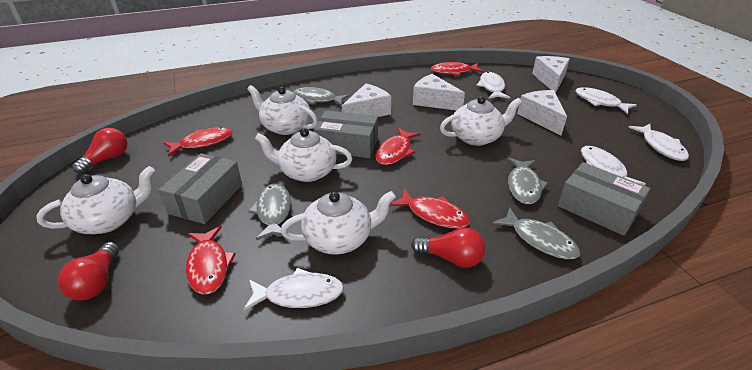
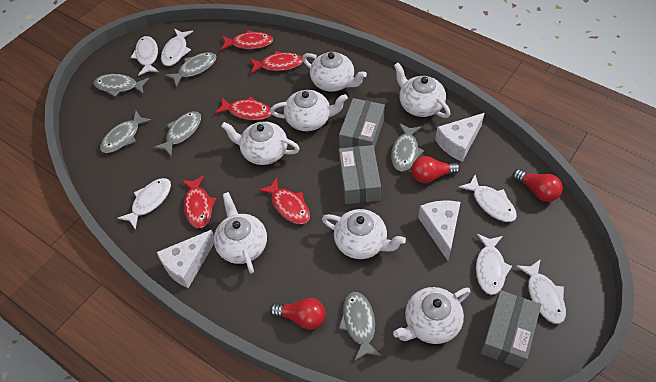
grey fish: 4 -> 6
white cheese: 4 -> 3
white fish: 5 -> 6
white teapot: 5 -> 7

